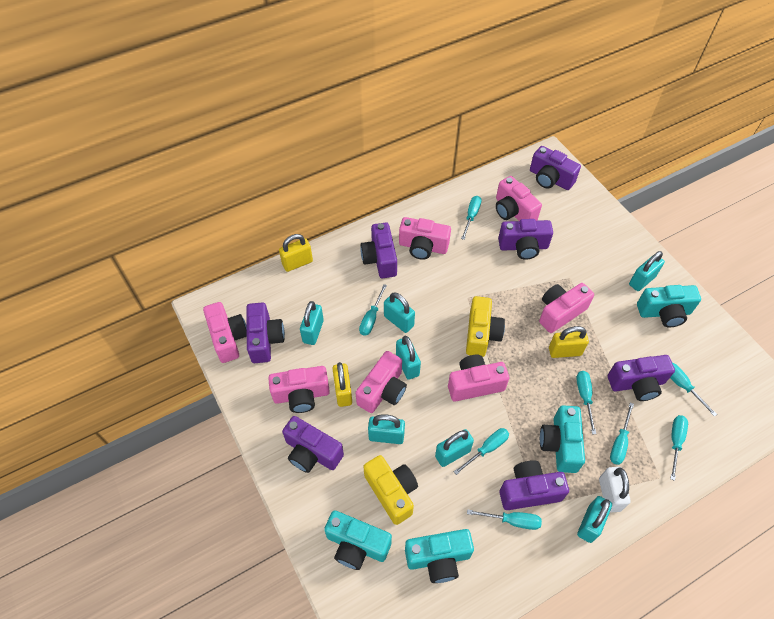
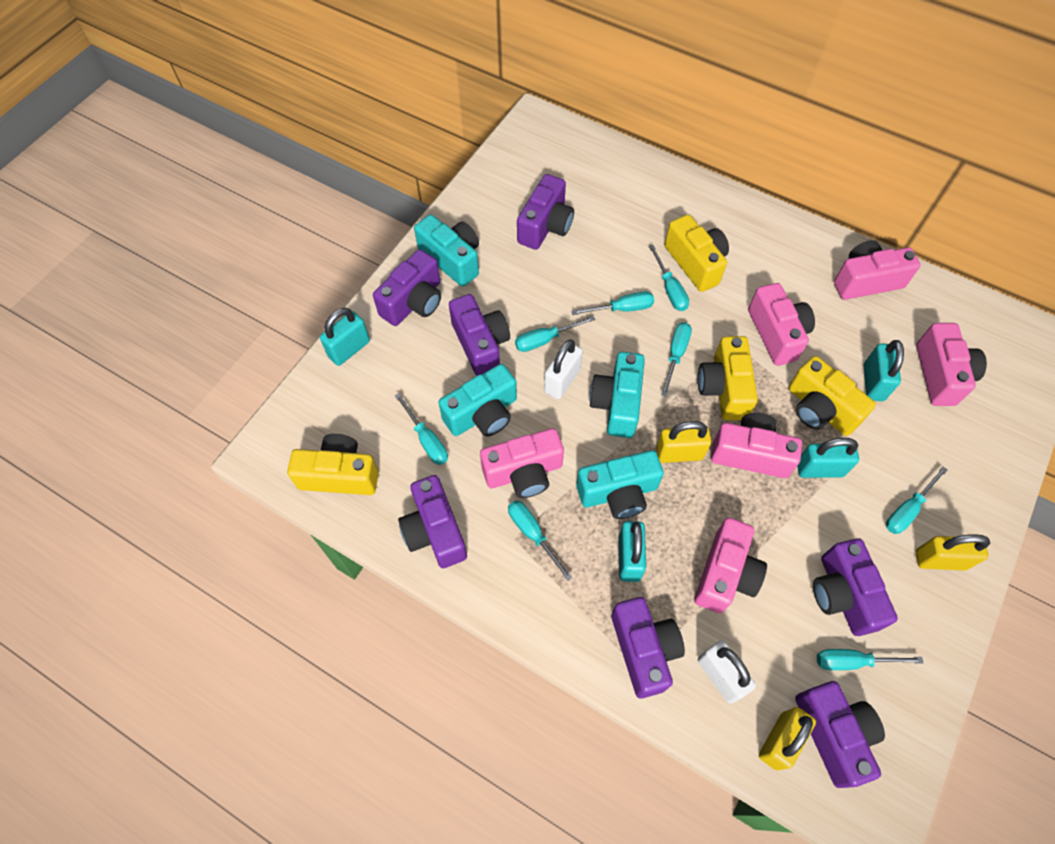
pink camera: 7 -> 6
turquoise padlock: 7 -> 4
white padlock: 1 -> 2
yellow camera: 2 -> 4

